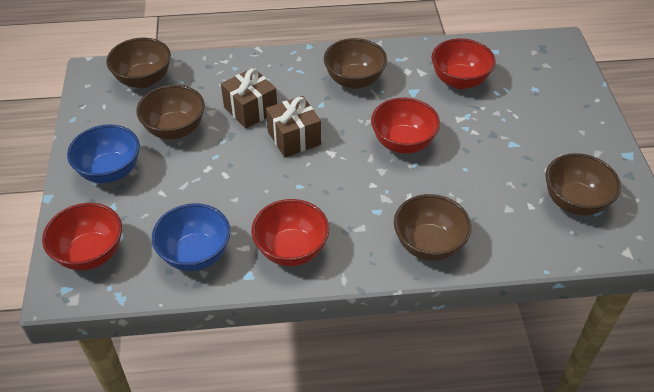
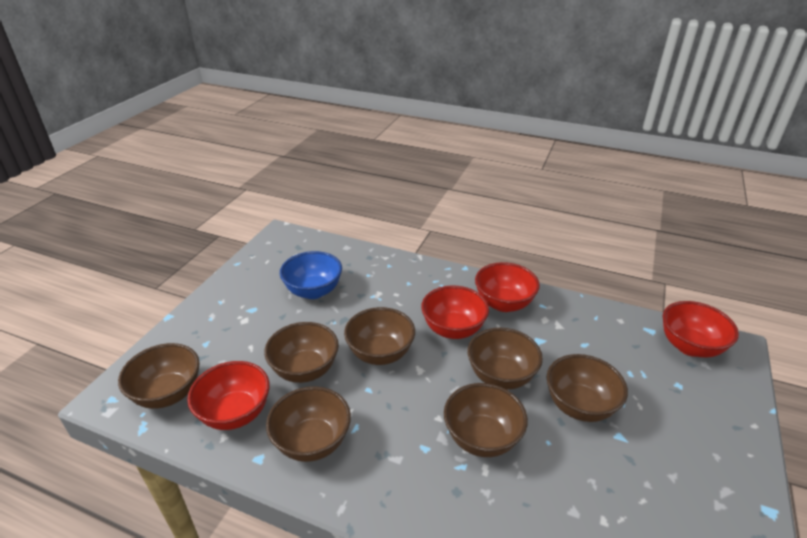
blue bowl: 2 -> 1
brown bowl: 5 -> 7
brown gift: 2 -> 0

